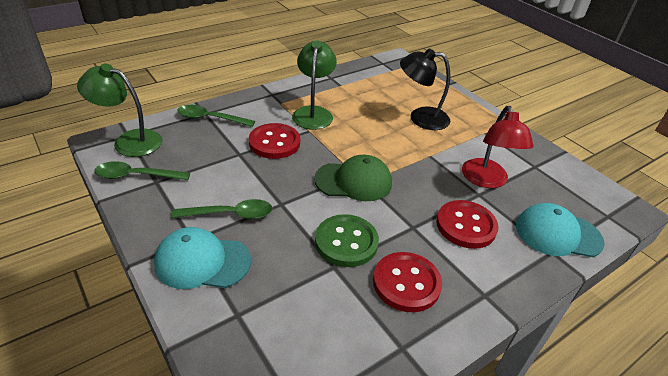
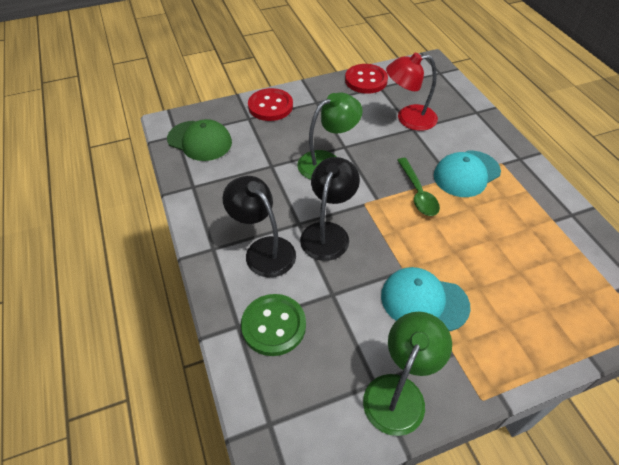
black lamp: 1 -> 2
green spoon: 3 -> 1
red button: 3 -> 2

